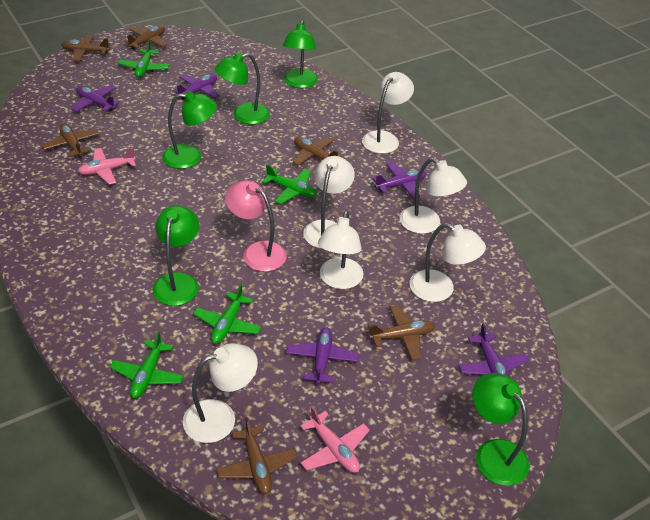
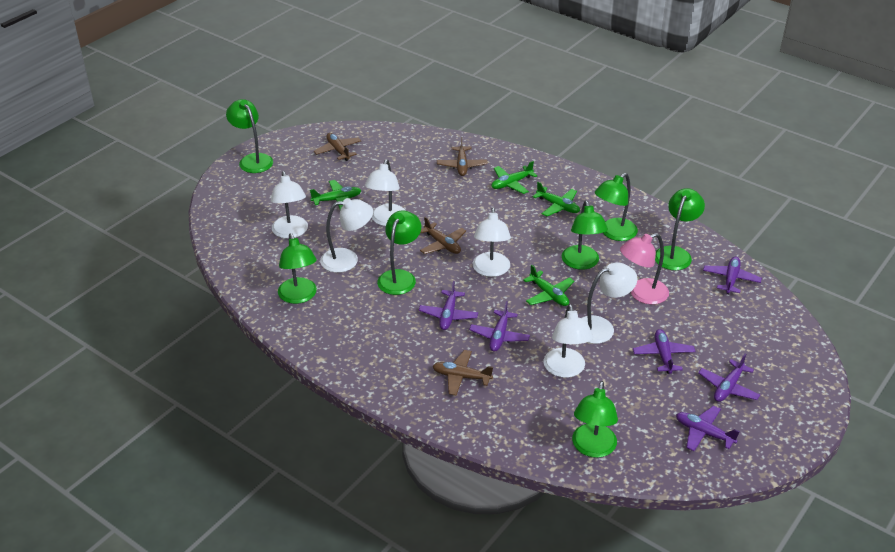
brown plane: 6 -> 4
green lamp: 5 -> 7
pink plane: 2 -> 0
purple plane: 5 -> 6

